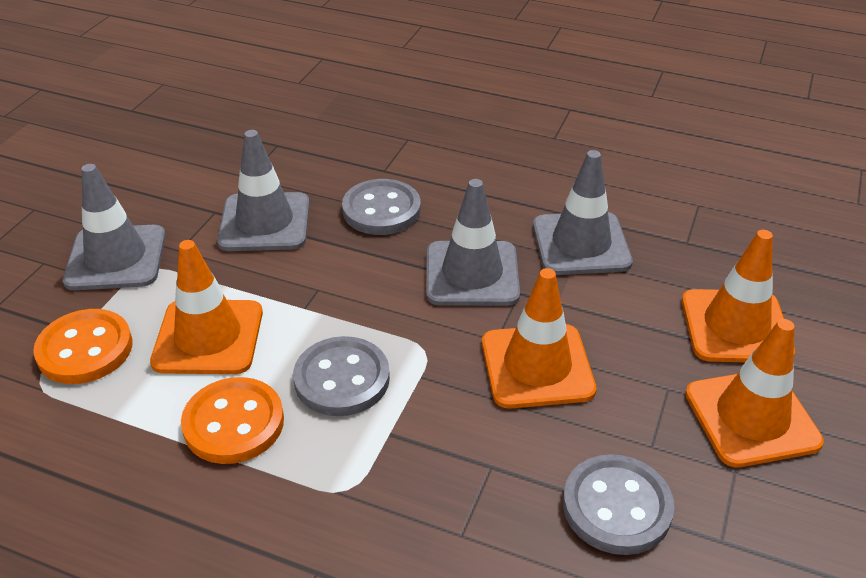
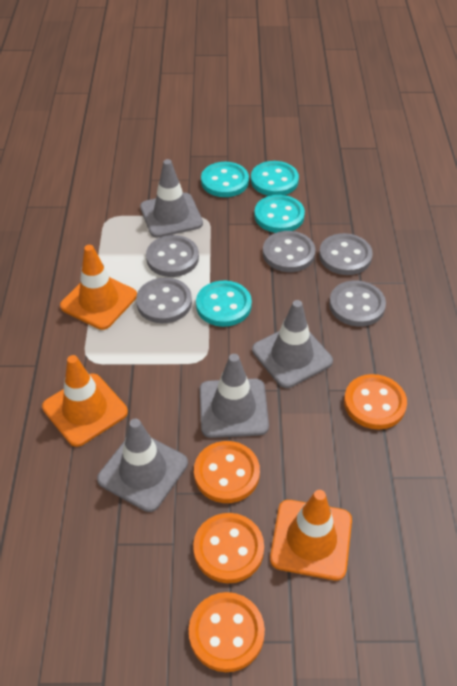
grey button: 3 -> 5
orange button: 2 -> 4
orange traffic cone: 4 -> 3
turquoise button: 0 -> 4

